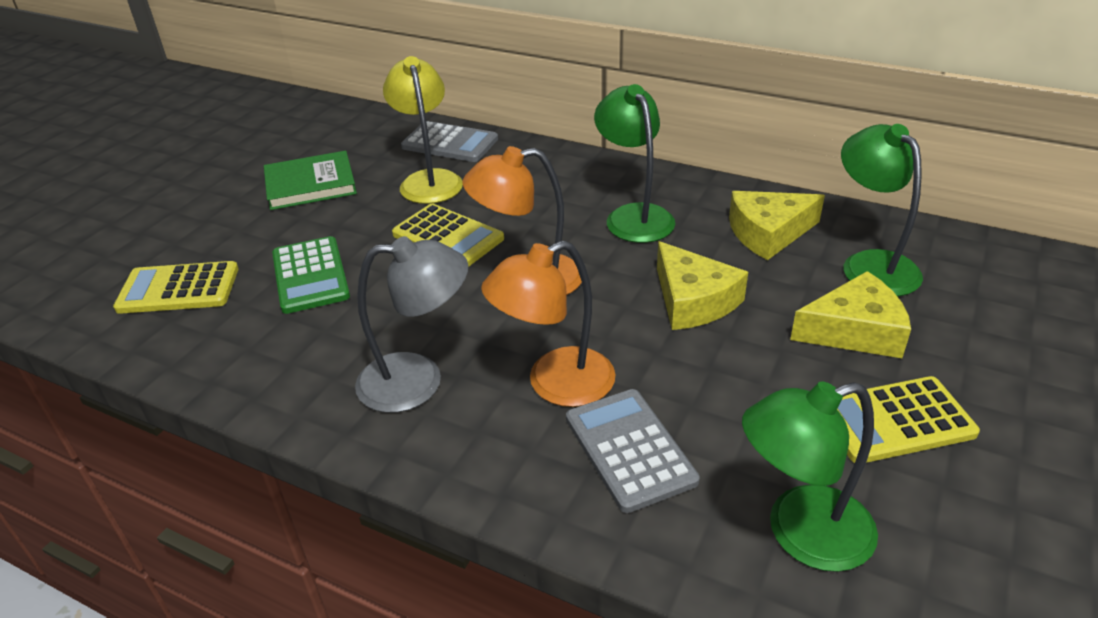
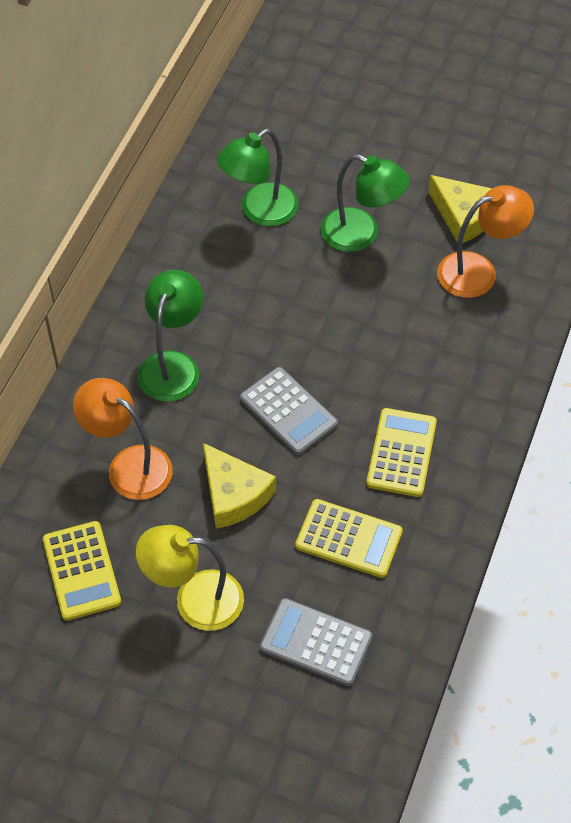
green book: 1 -> 0
green calculator: 1 -> 0
grey lamp: 1 -> 0
yellow cheese: 3 -> 2

